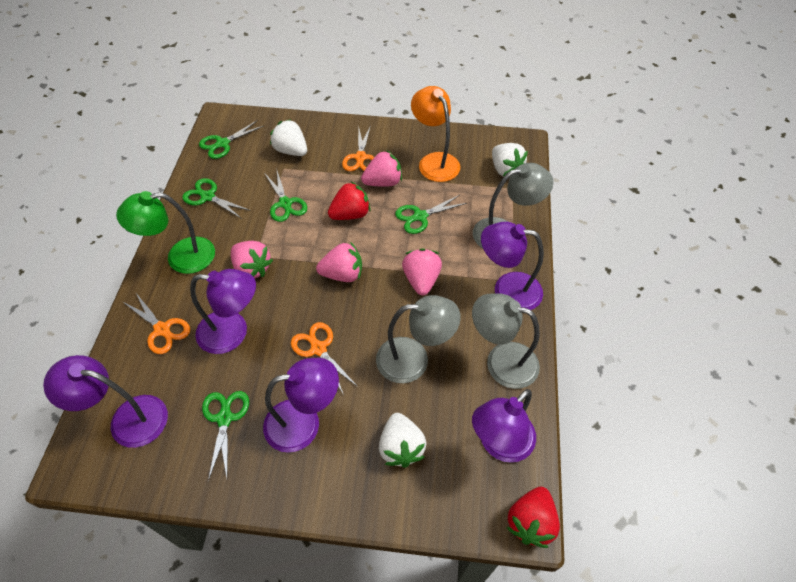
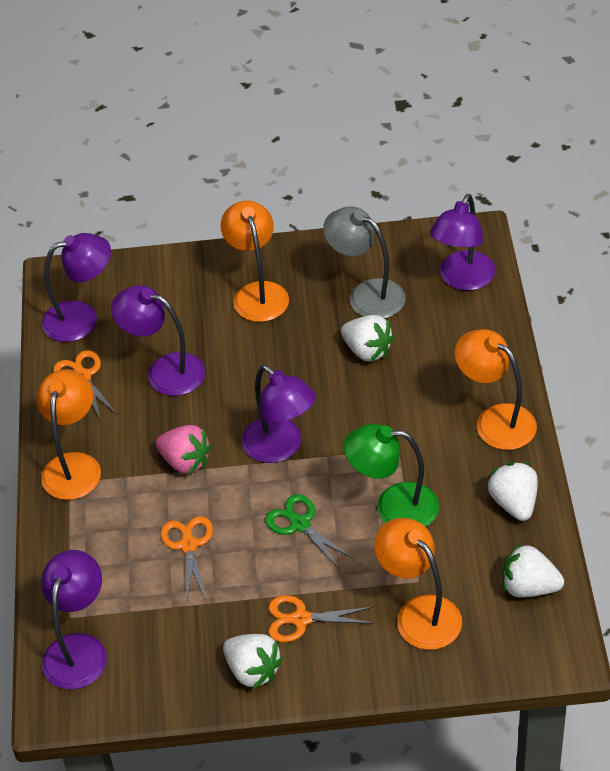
green scissors: 5 -> 1
grey lamp: 3 -> 1
orange lamp: 1 -> 4
pink strawberry: 4 -> 1
red strawberry: 2 -> 0
white strawberry: 3 -> 4

